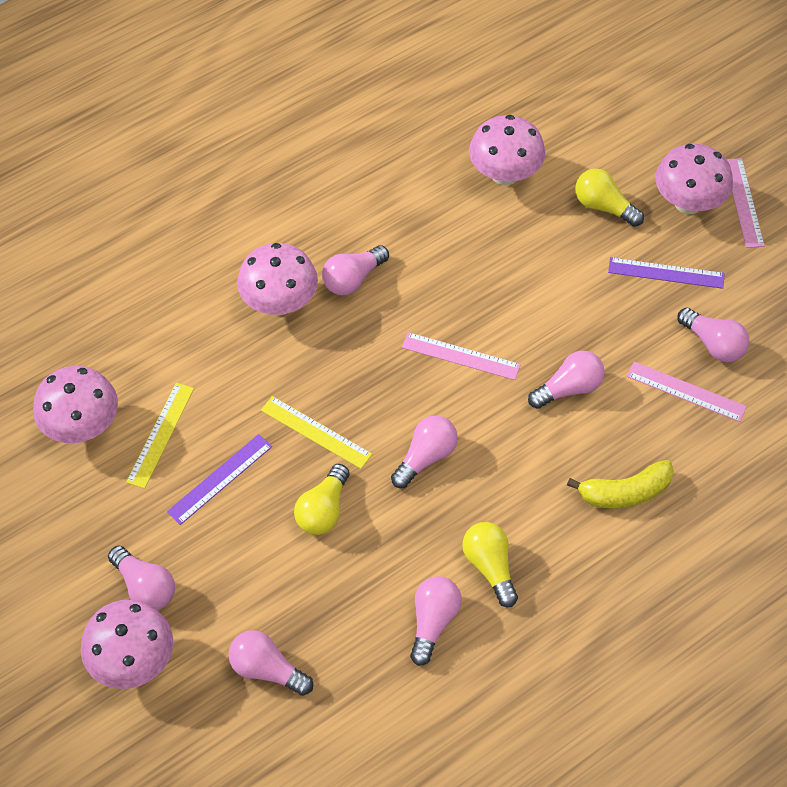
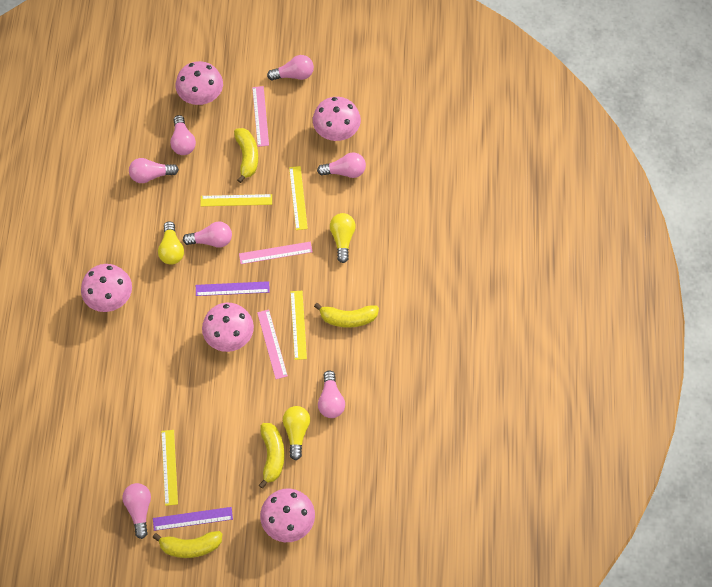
yellow banana: 1 -> 4
yellow ruler: 2 -> 4

